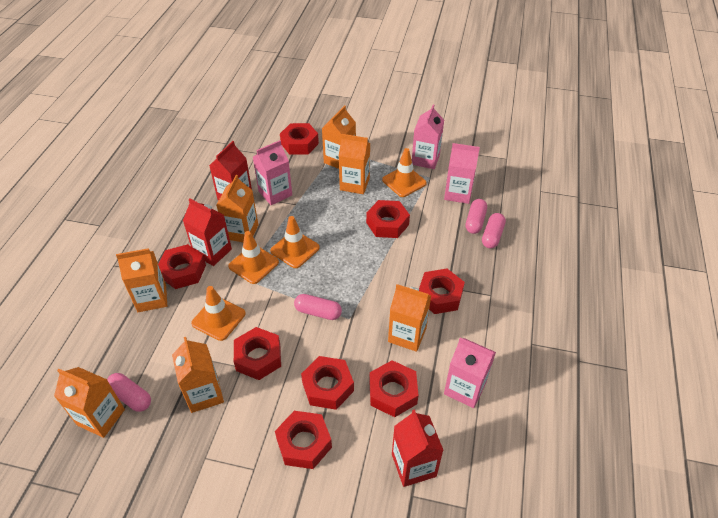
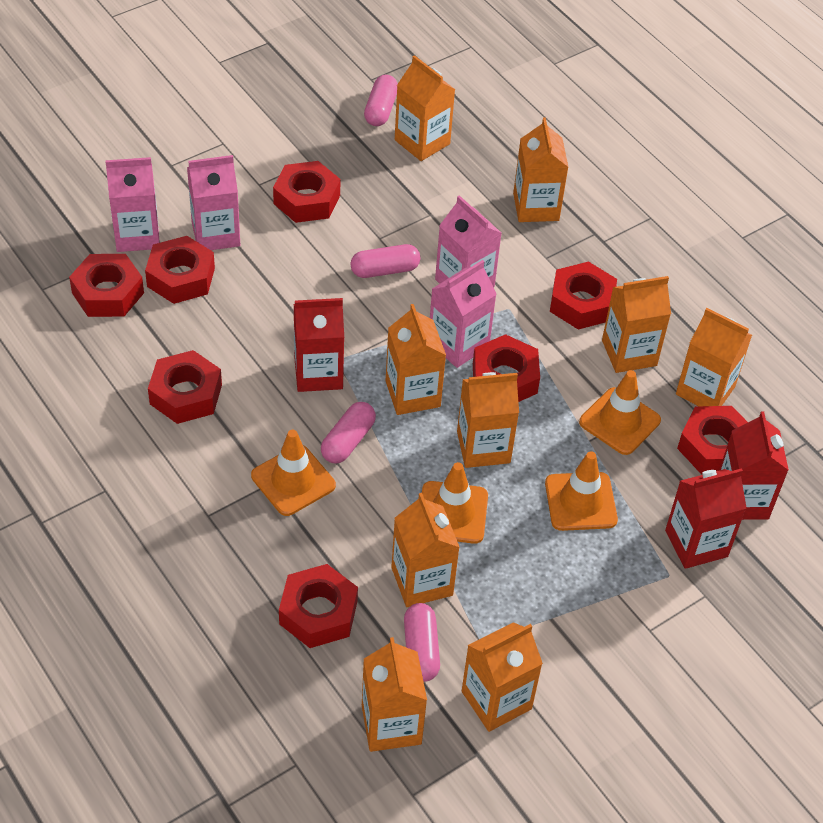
orange carton: 7 -> 9

